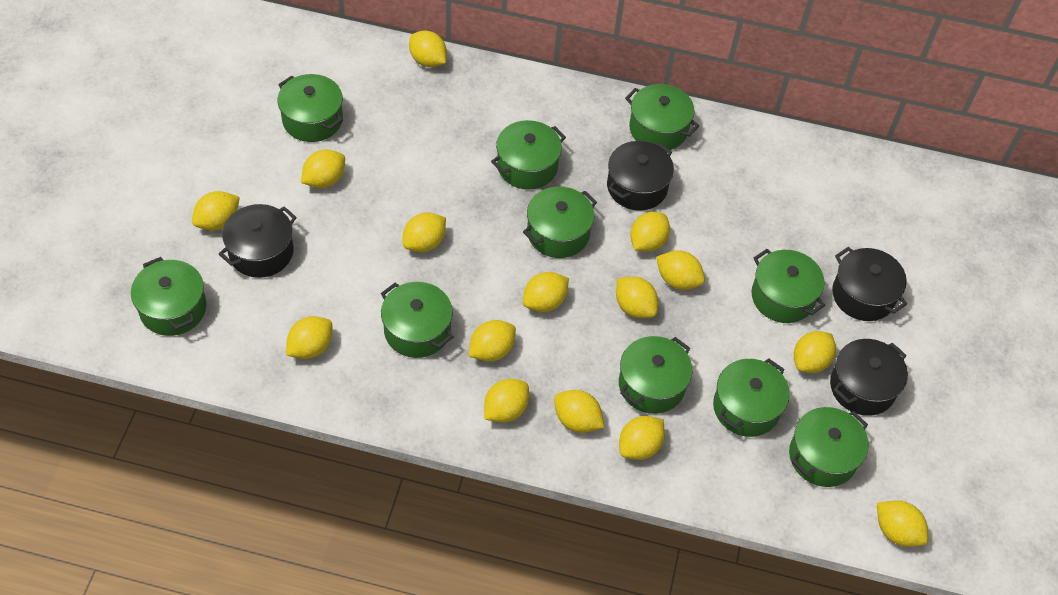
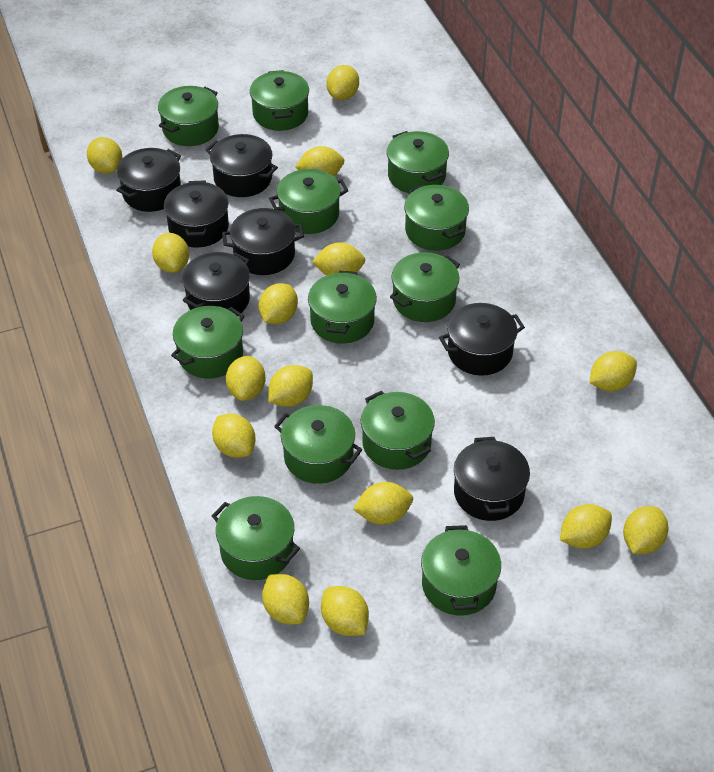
black pot: 4 -> 7
green pot: 10 -> 12

